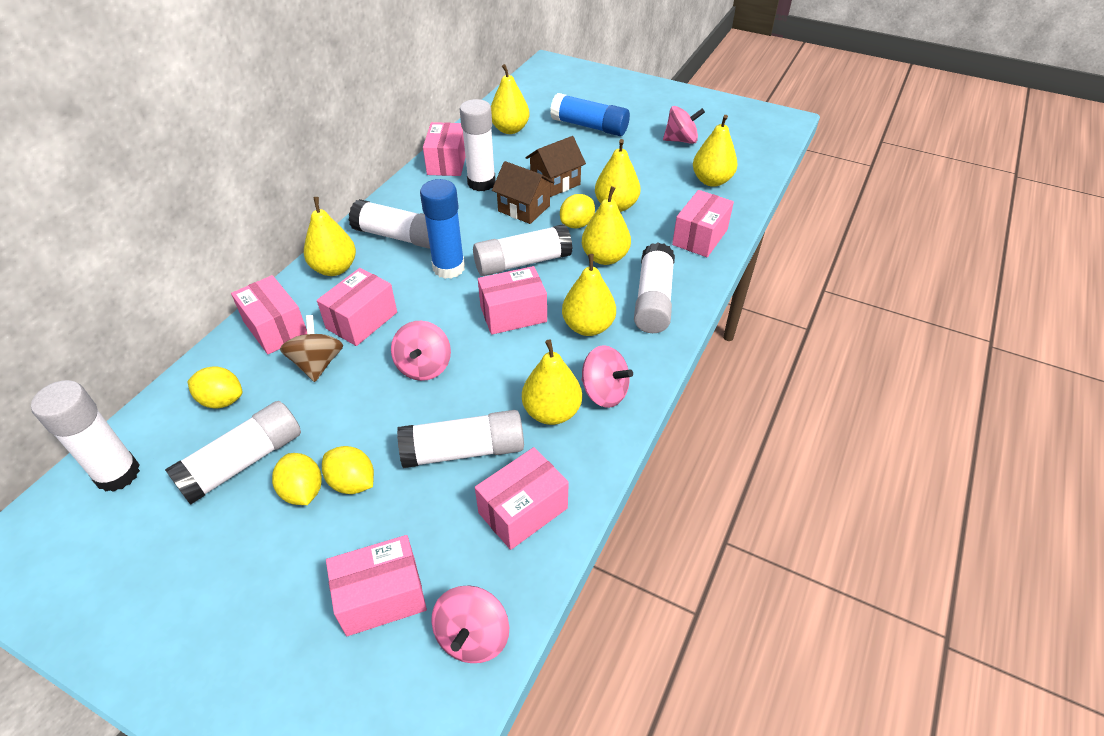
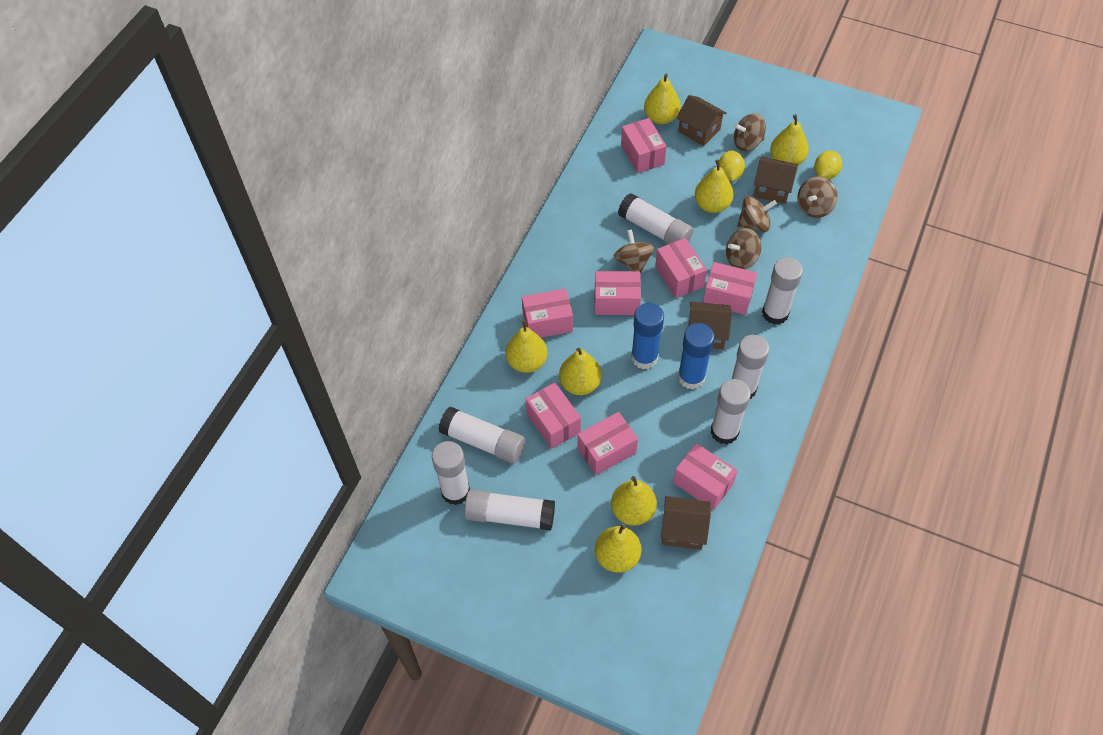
brown house: 2 -> 4
brown spinning top: 1 -> 5
pink box: 7 -> 8
pink spinning top: 4 -> 0
yellow lemon: 4 -> 2

